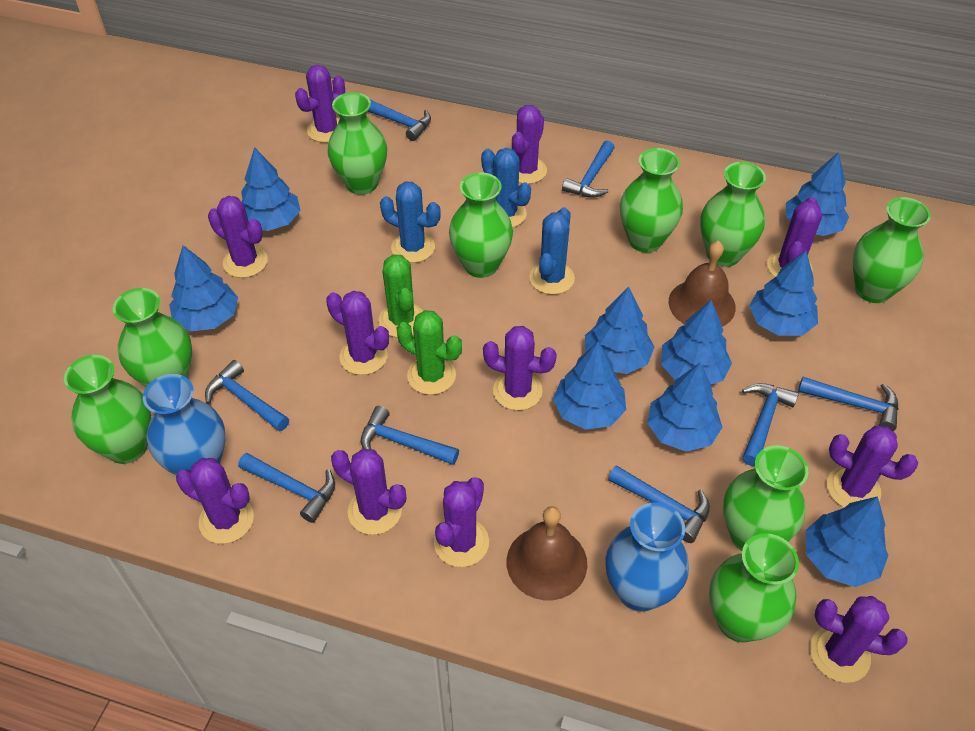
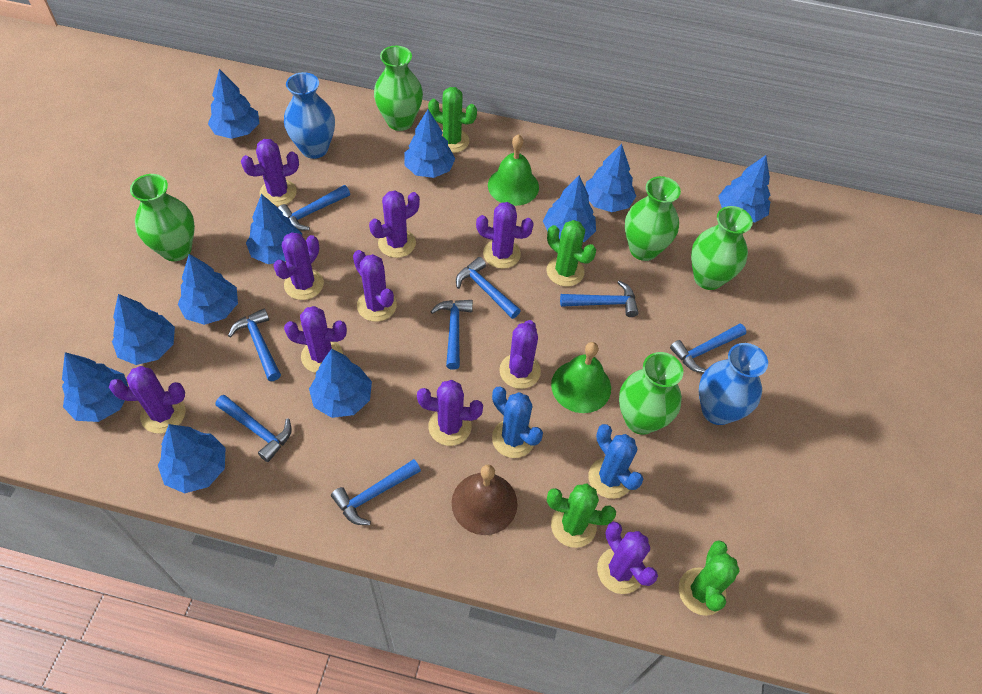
blue cactus: 3 -> 2
blue tree: 9 -> 11
brown bell: 2 -> 1
green bell: 0 -> 2
green cactus: 2 -> 4
green vase: 9 -> 5
purple cactus: 11 -> 10

